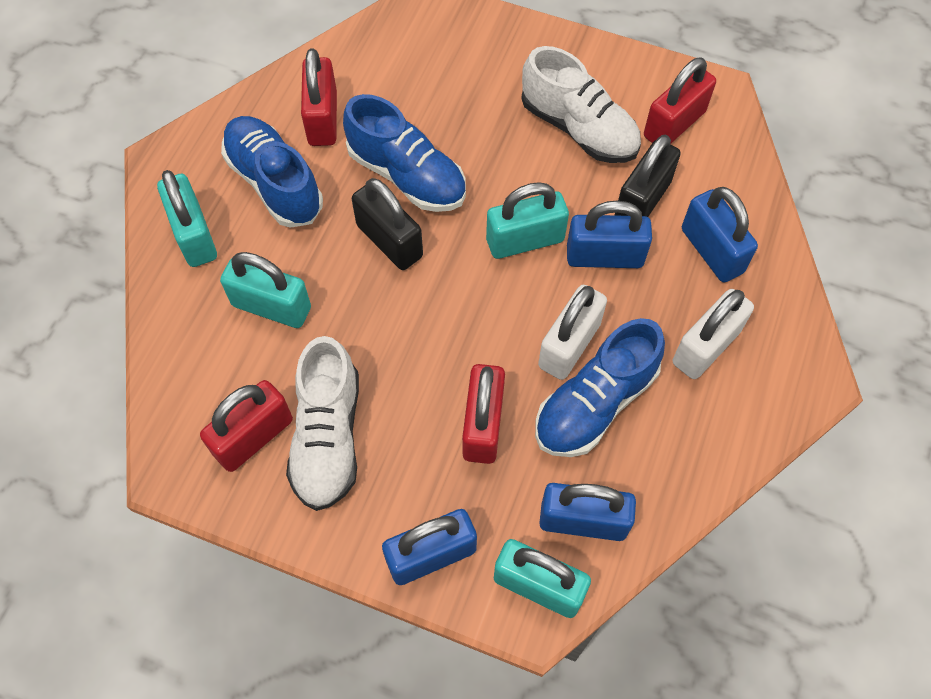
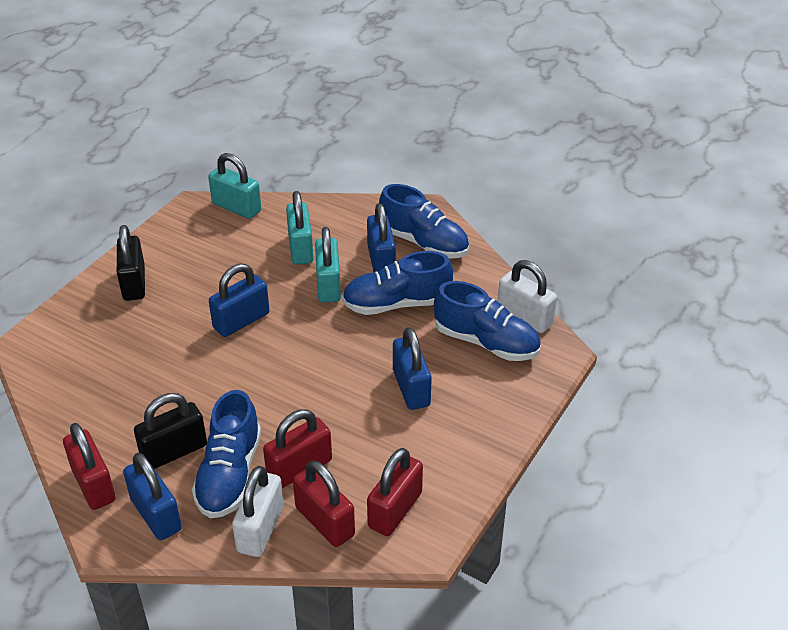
blue shoe: 3 -> 4
turquoise padlock: 4 -> 3
white shoe: 2 -> 0

